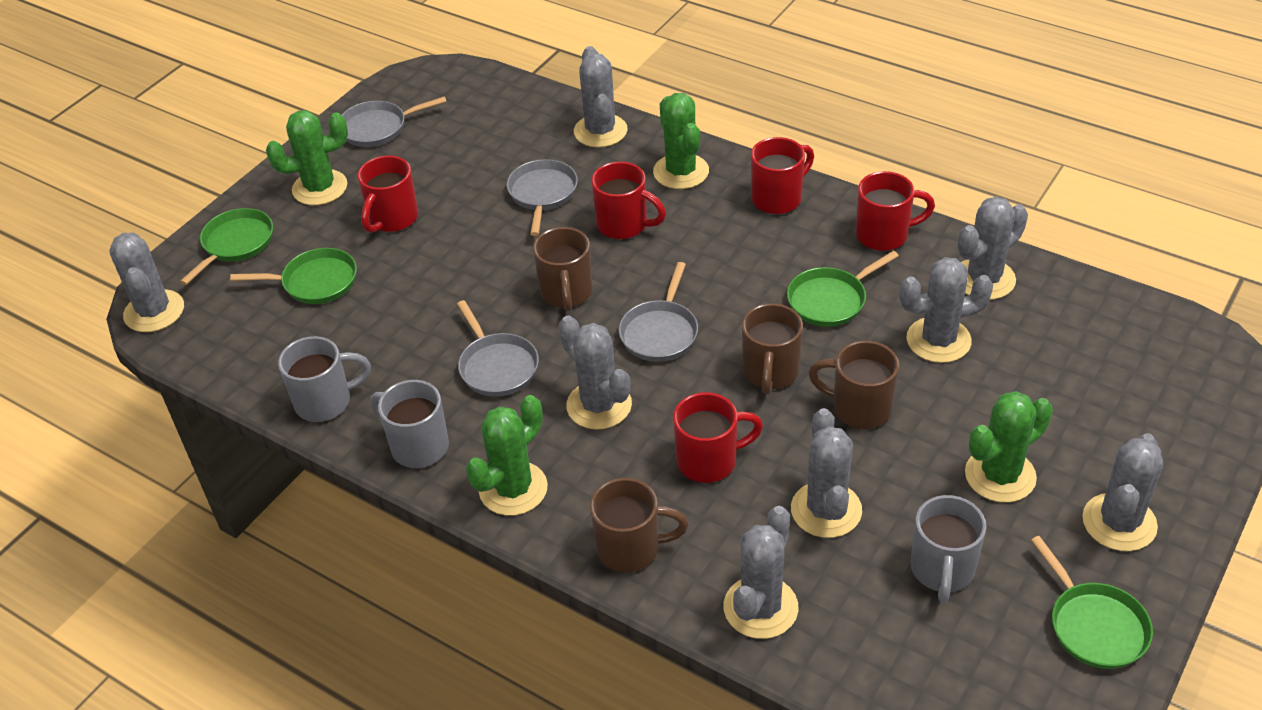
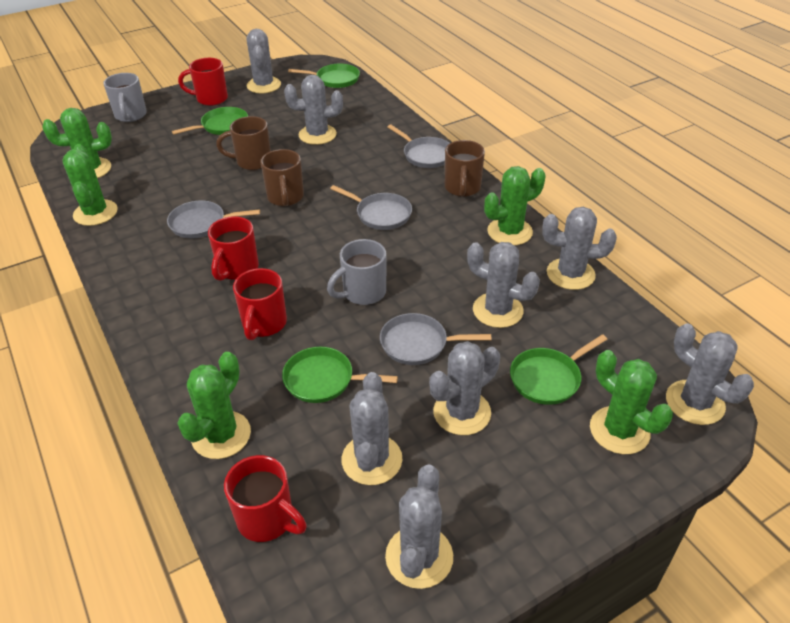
brown mug: 4 -> 3
green cactus: 4 -> 5
grey mug: 3 -> 2
red mug: 5 -> 4

